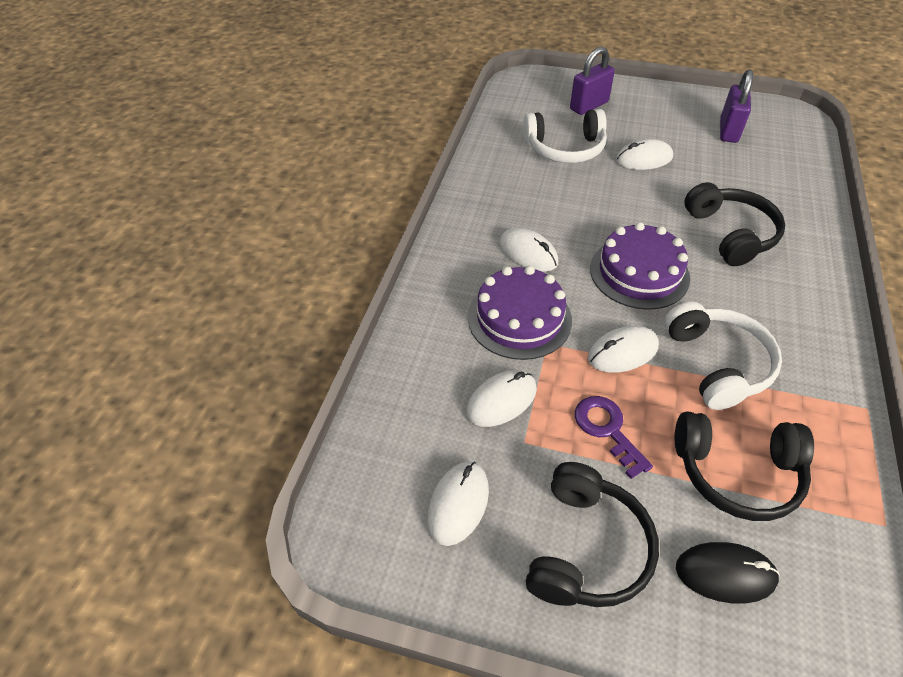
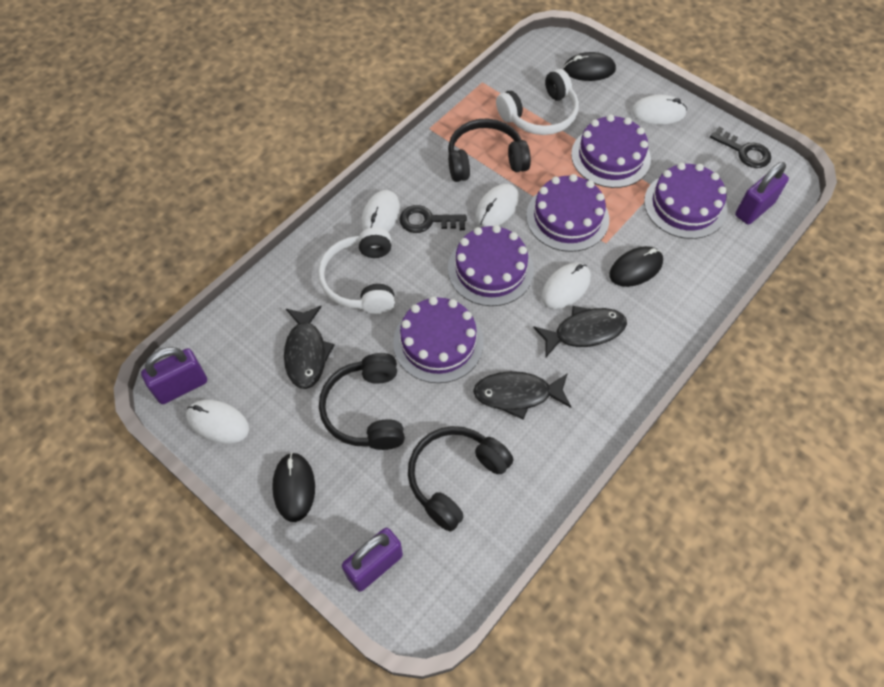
black fish: 0 -> 3
black key: 0 -> 2
black mouse: 1 -> 3
purple cake: 2 -> 5
purple key: 1 -> 0
purple padlock: 2 -> 3

